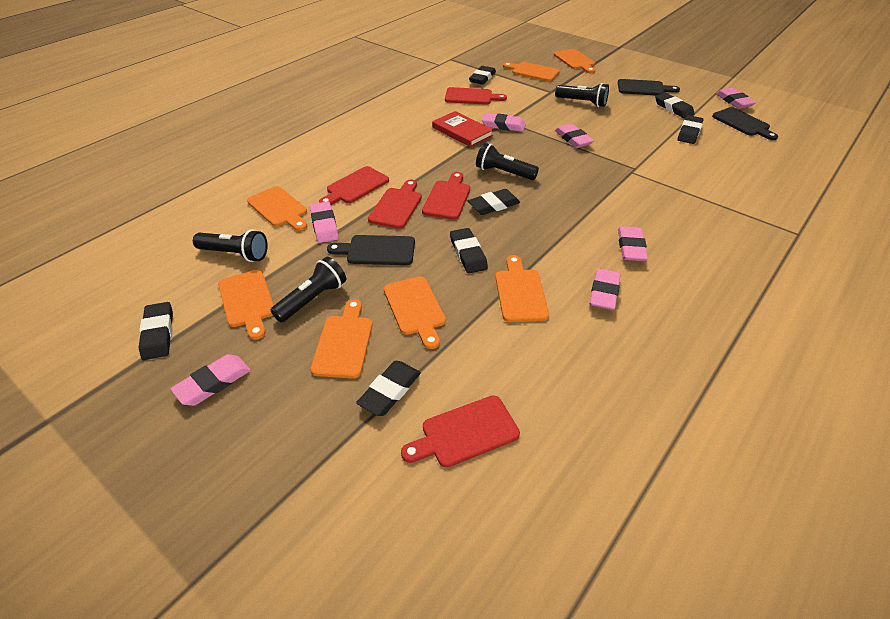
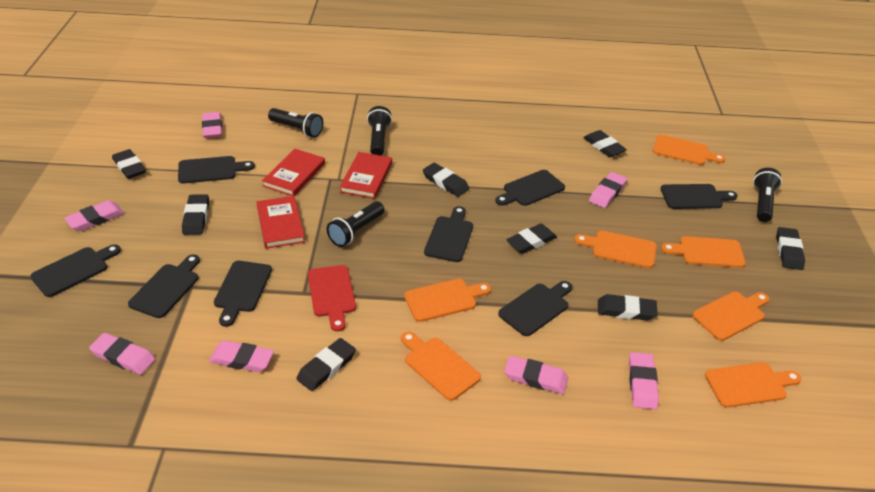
black cutting board: 3 -> 8
black eraser: 7 -> 8
red book: 1 -> 3
red cutting board: 5 -> 1

